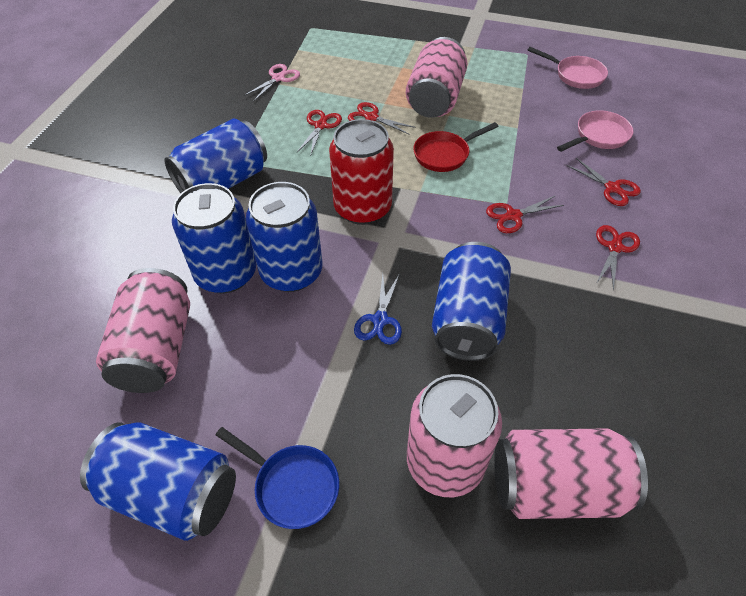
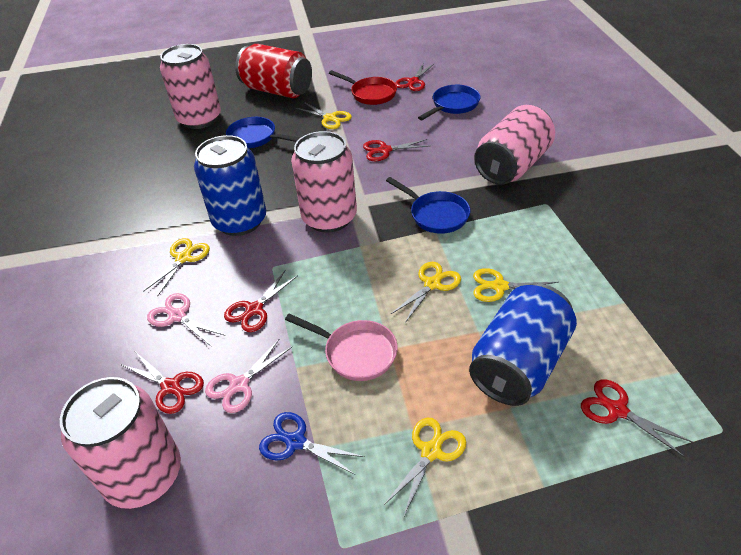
blue can: 5 -> 2
blue pan: 1 -> 3
pink pan: 2 -> 1
pink scissors: 1 -> 2
yellow scissors: 0 -> 5

